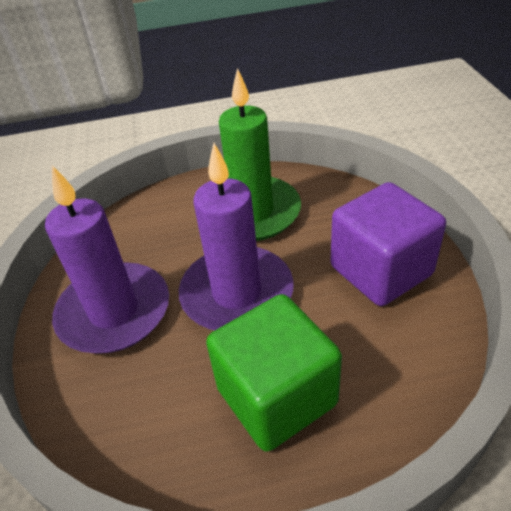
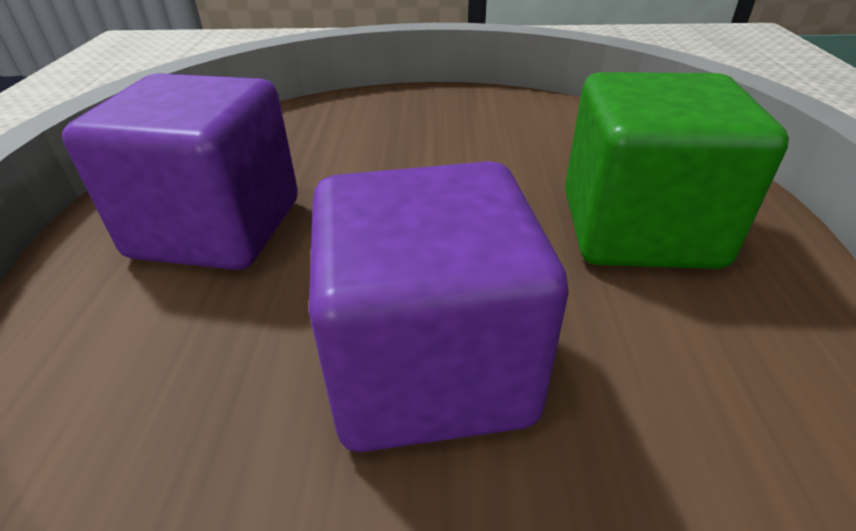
green candle: 1 -> 0
purple candle: 2 -> 0
purple cube: 1 -> 2

